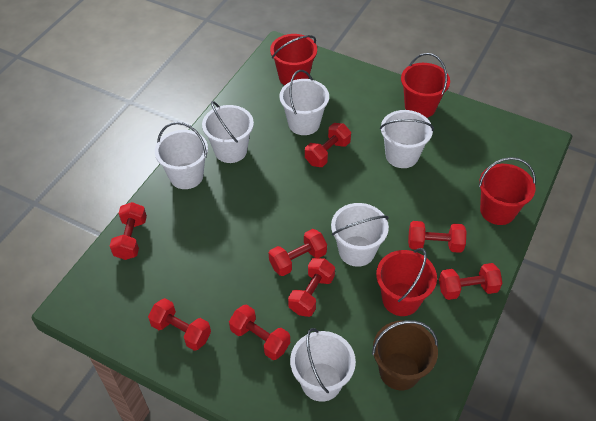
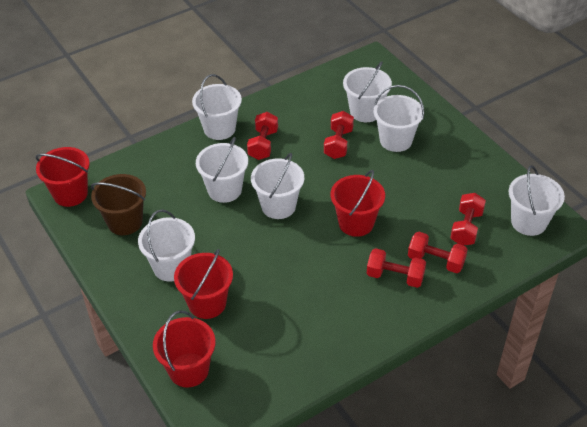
red dumbbell: 8 -> 5
white bucket: 6 -> 7

